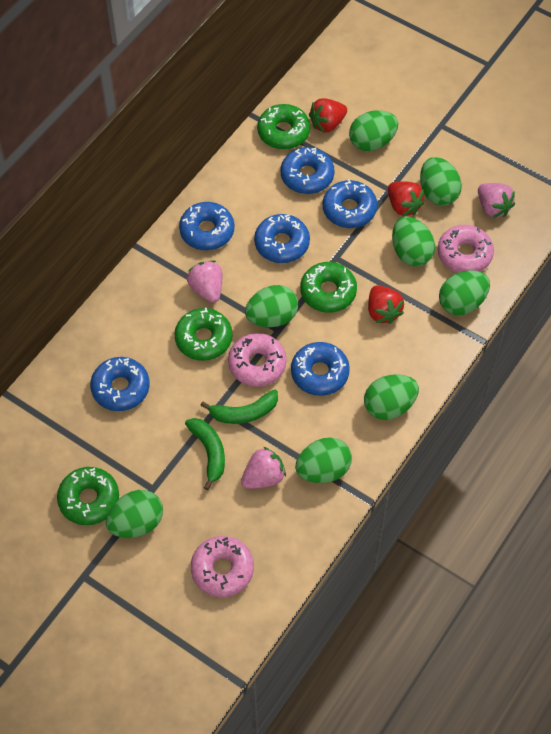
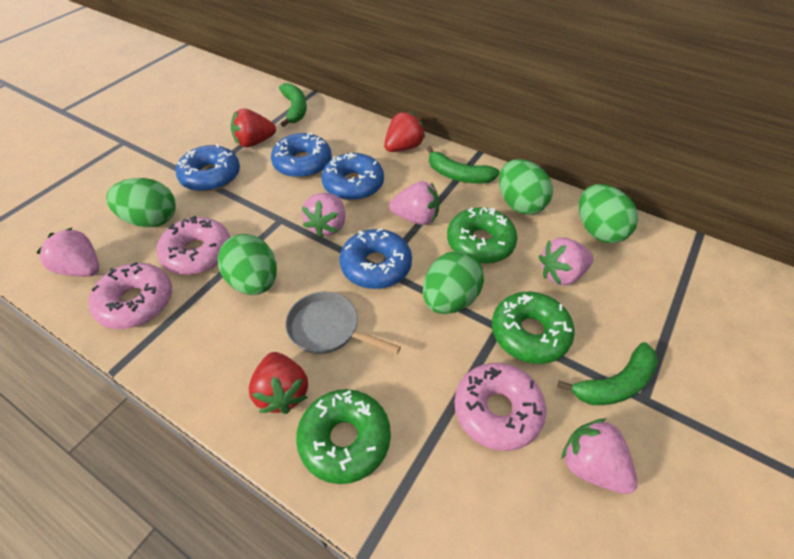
blue donut: 6 -> 4
green banana: 2 -> 3
green donut: 4 -> 3
green egg: 8 -> 5
grey pan: 0 -> 1
pink strawberry: 3 -> 5

